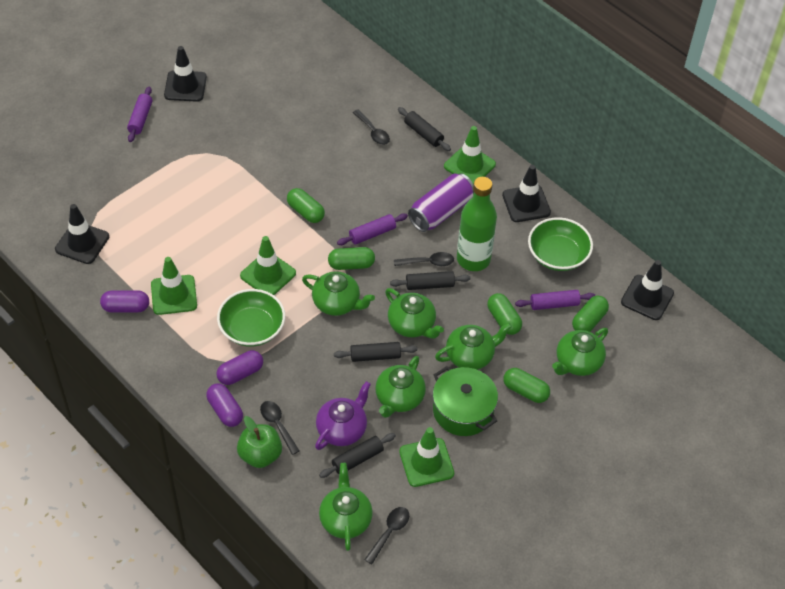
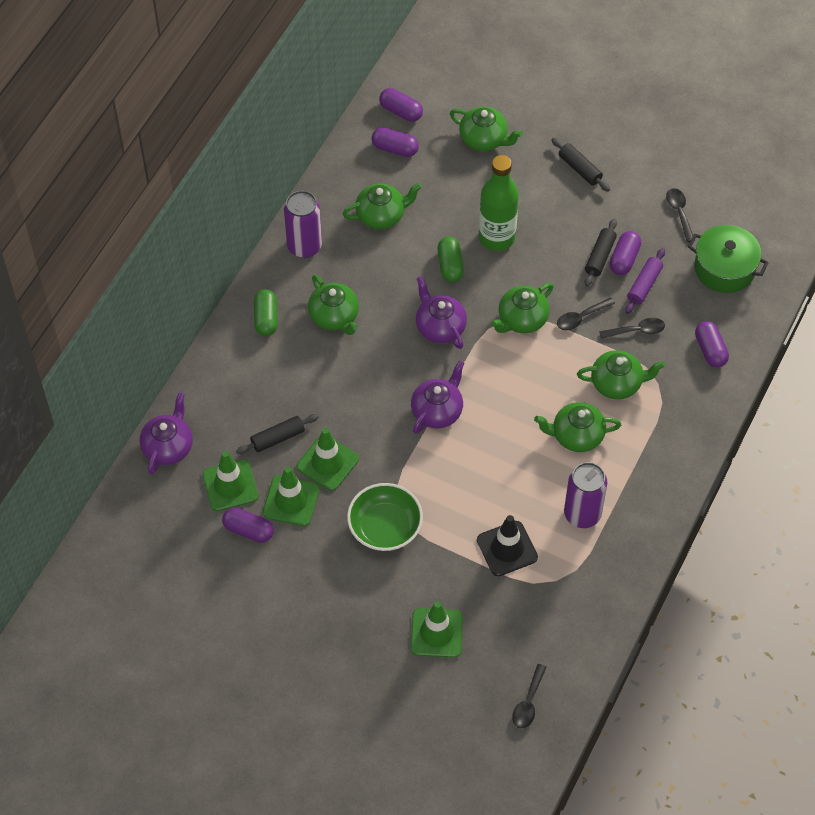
black rolling pin: 4 -> 3
black traffic cone: 4 -> 1
green apple: 1 -> 0
green bowl: 2 -> 1
green capsule: 5 -> 2
purple can: 1 -> 2
purple capsule: 3 -> 5
purple rolling pin: 3 -> 1
purple teapot: 1 -> 3

